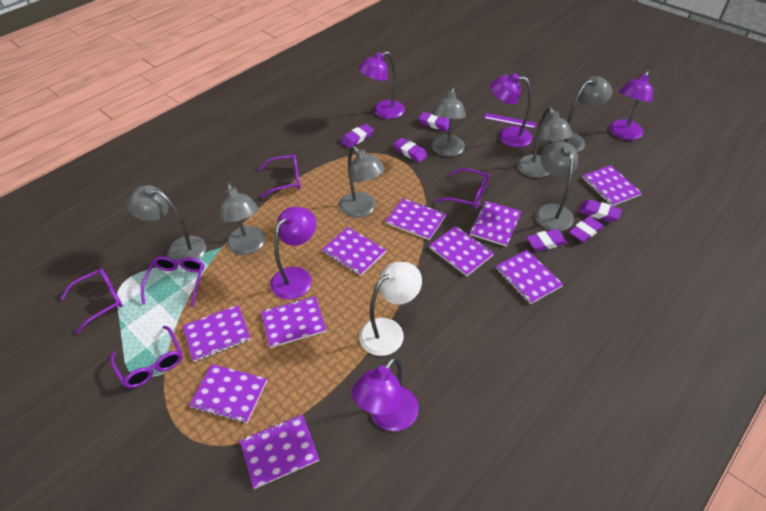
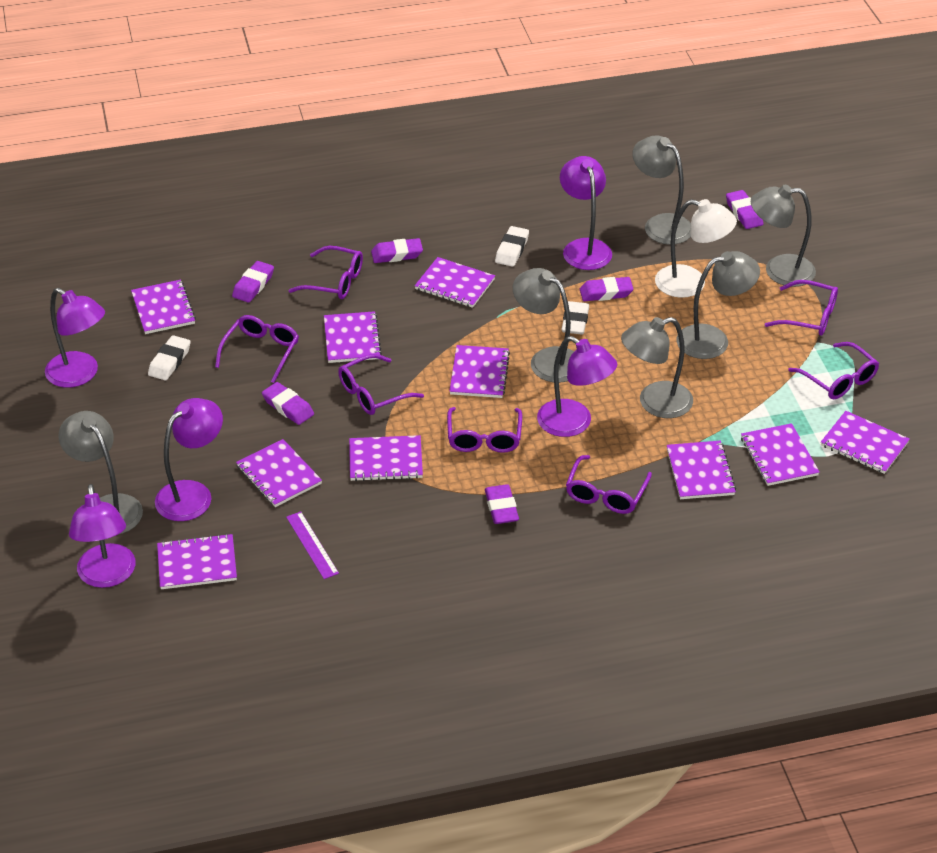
grey lamp: 7 -> 6
purple glasses: 5 -> 7
white eraser: 0 -> 3

